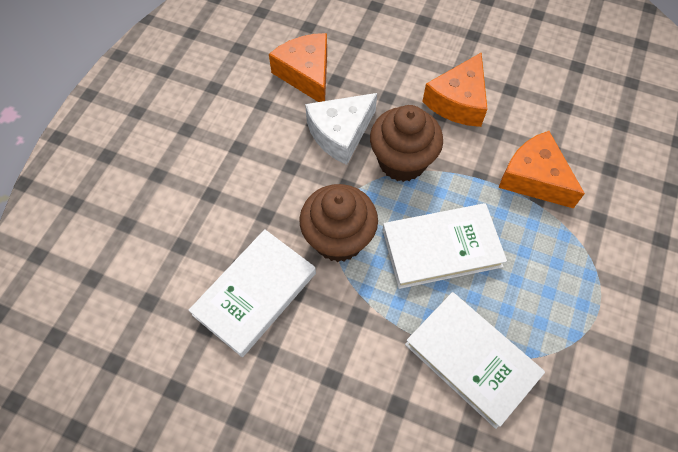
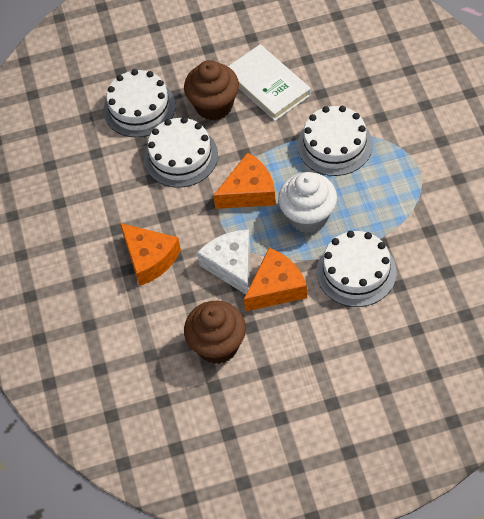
white book: 3 -> 1
white cake: 0 -> 4
white cupcake: 0 -> 1

